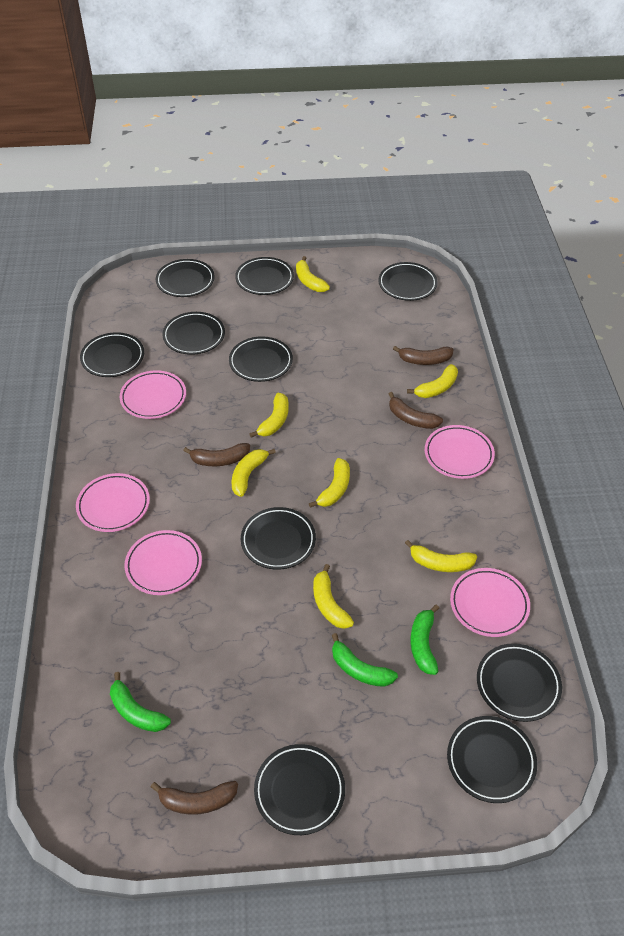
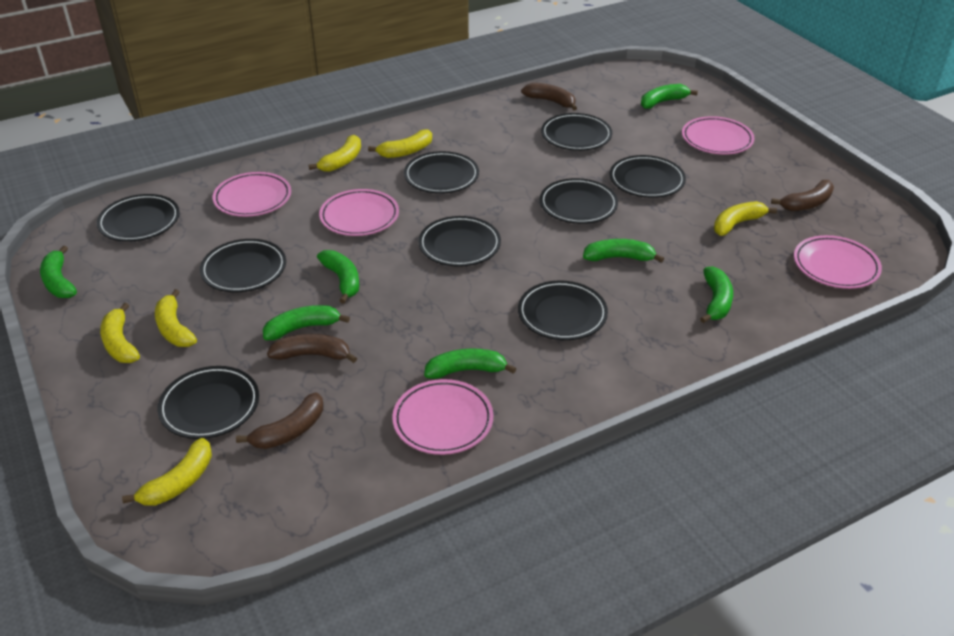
black plate: 10 -> 9
green banana: 3 -> 7
yellow banana: 7 -> 6

